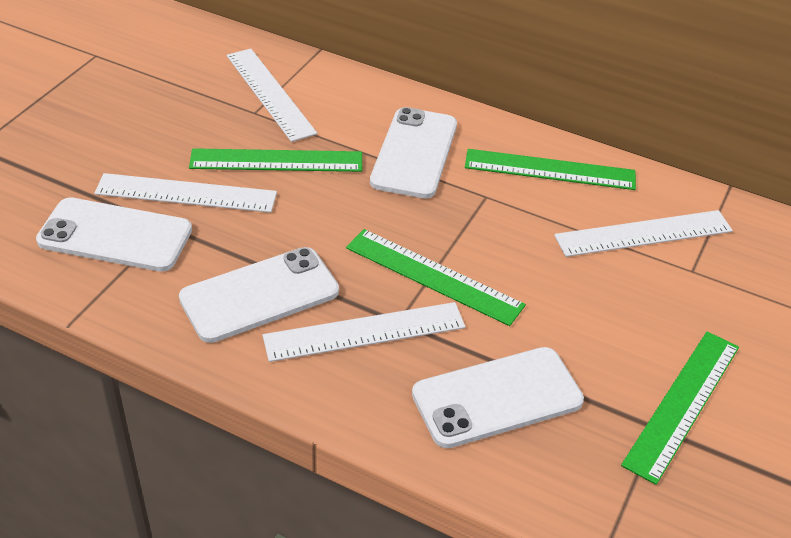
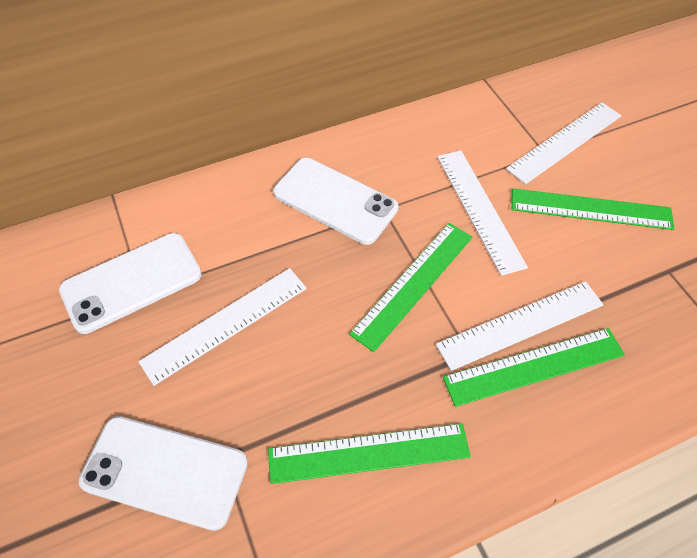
white phone: 4 -> 3

